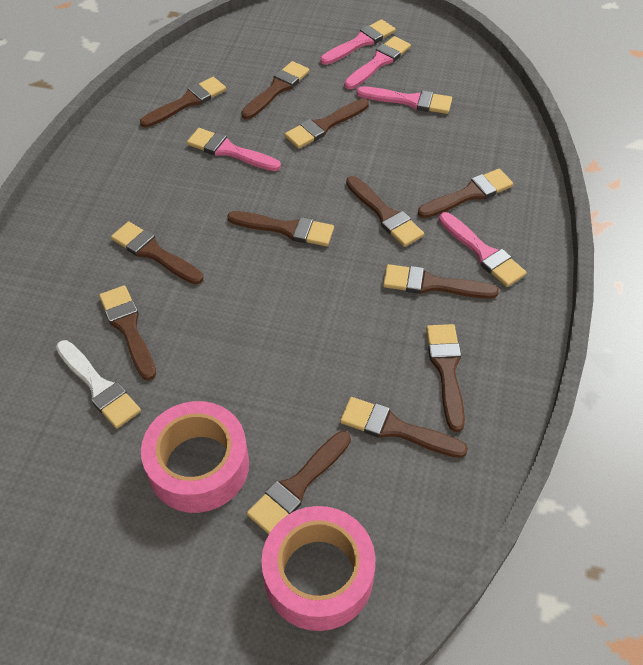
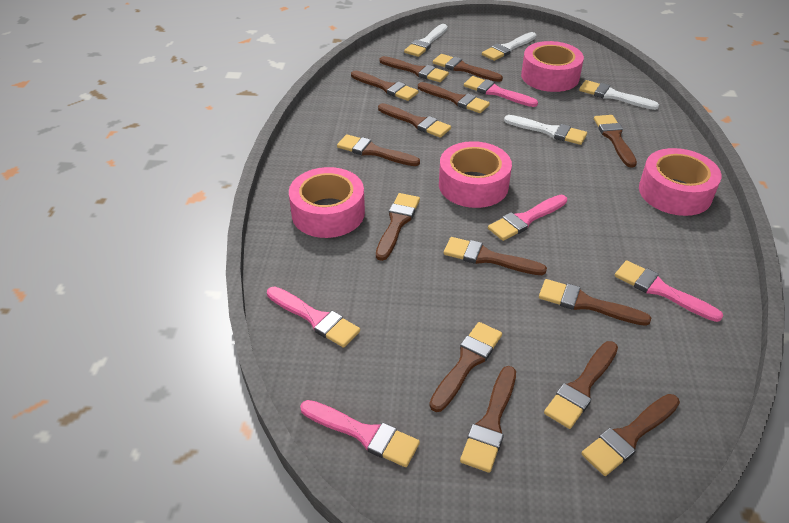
brown brush: 12 -> 14
pink tape: 2 -> 4
white brush: 1 -> 4

